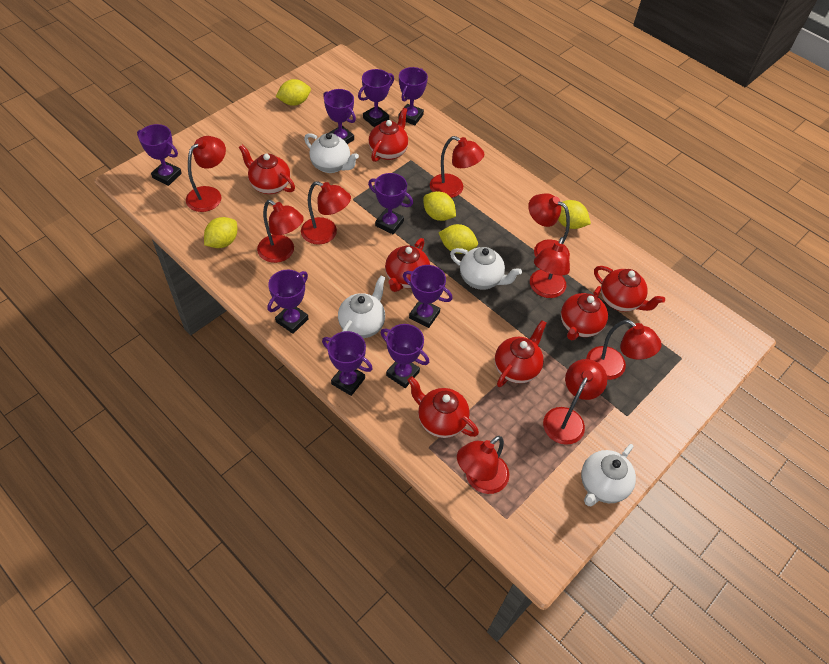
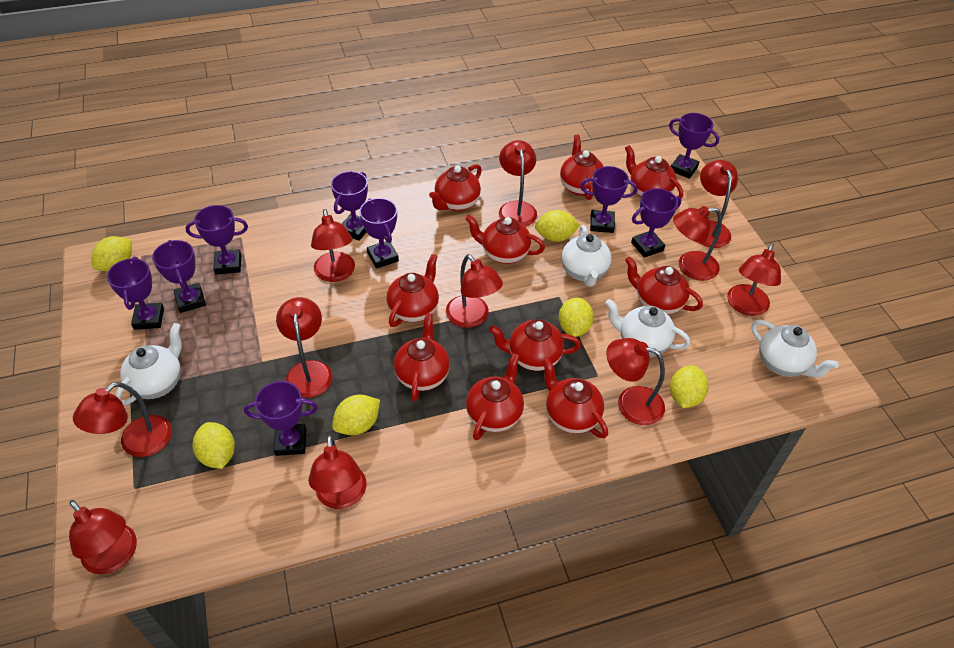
red lamp: 9 -> 11
red teapot: 7 -> 10
yellow lemon: 5 -> 6

